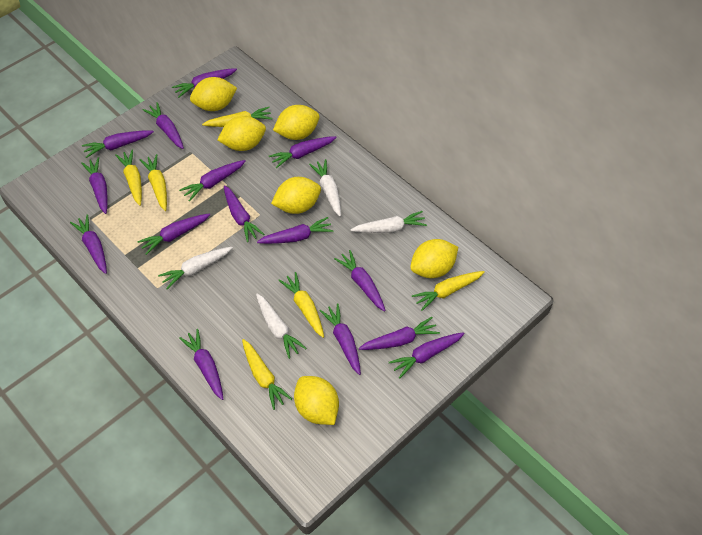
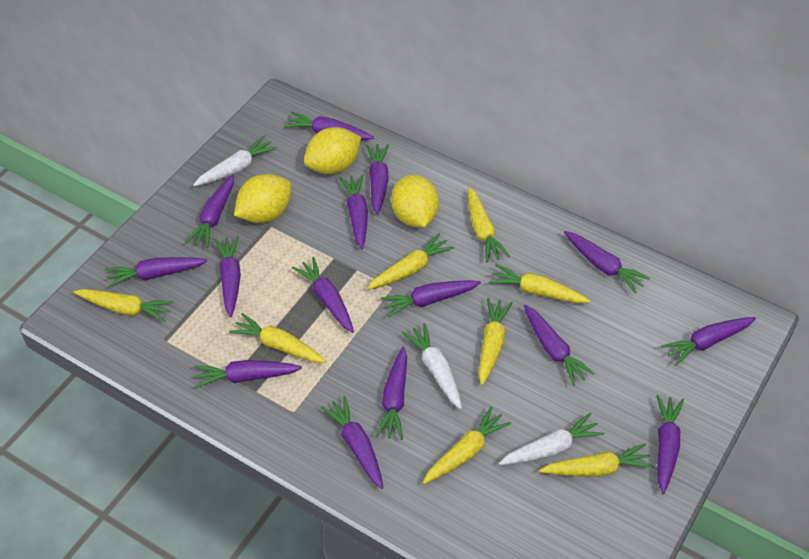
white carrot: 4 -> 3
yellow carrot: 6 -> 8
yellow lemon: 6 -> 3

